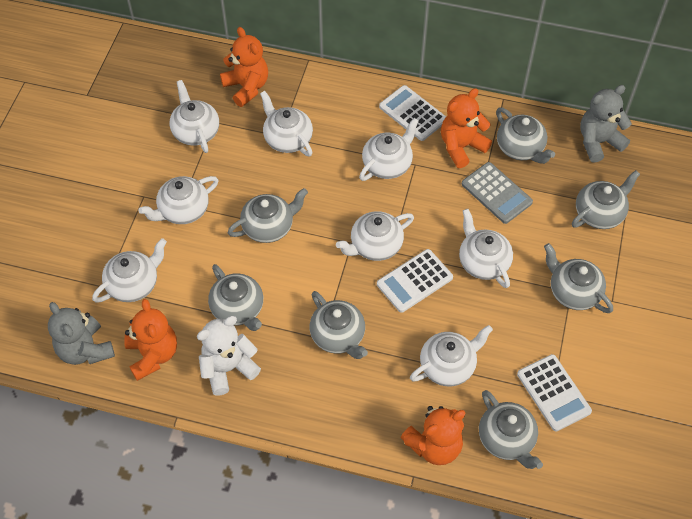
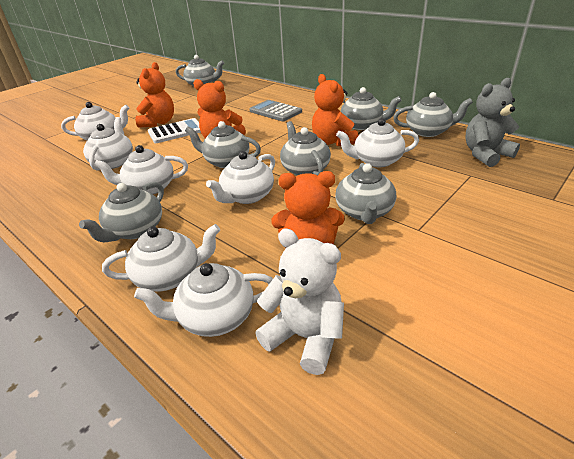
grey teddy bear: 2 -> 1
white calculator: 3 -> 1
white teapot: 8 -> 7

